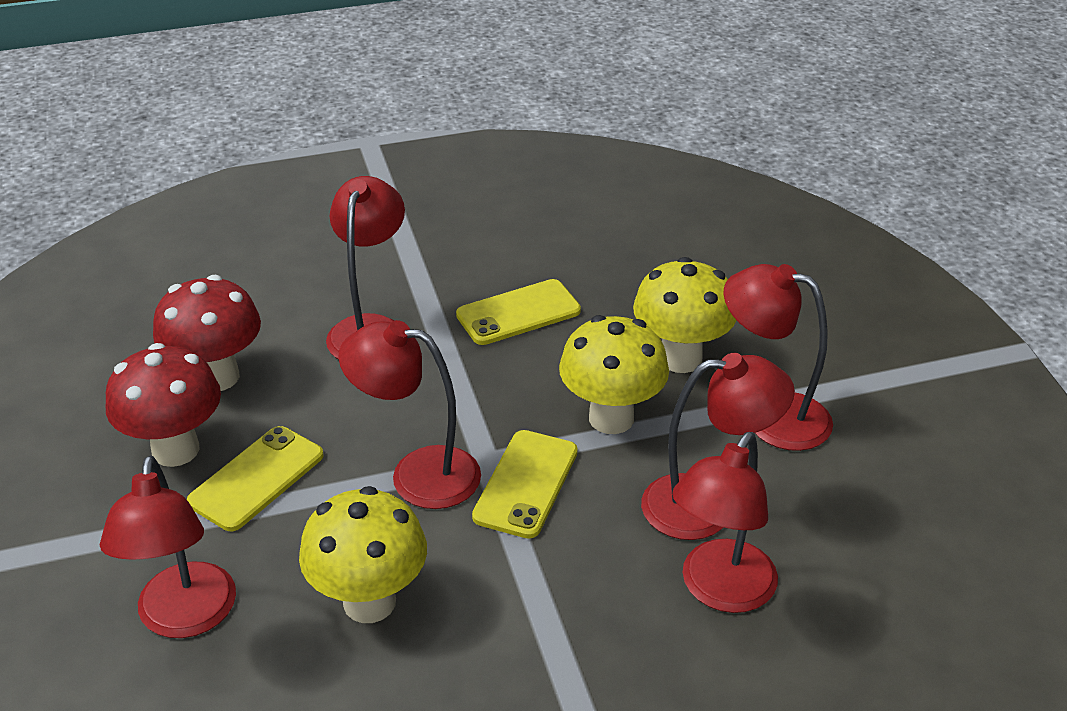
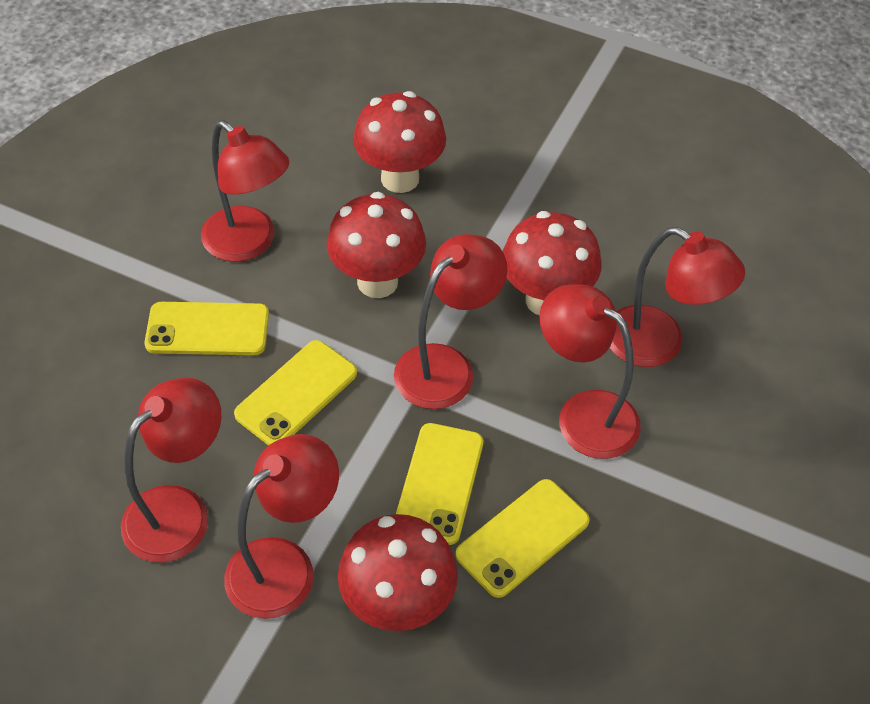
red mushroom: 2 -> 4
yellow mushroom: 3 -> 0
yellow phone: 3 -> 4

